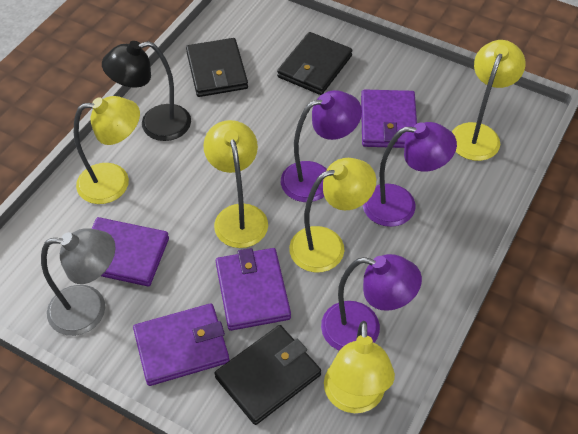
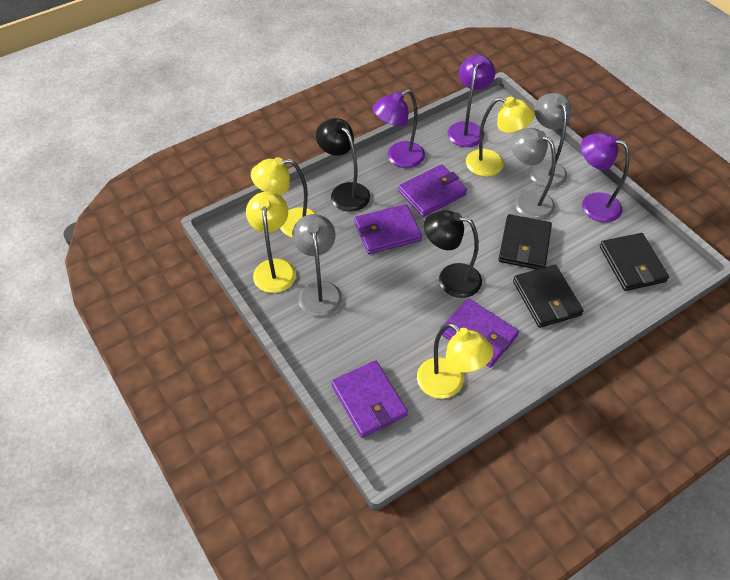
black lamp: 1 -> 2
grey lamp: 1 -> 3
yellow lamp: 5 -> 4

